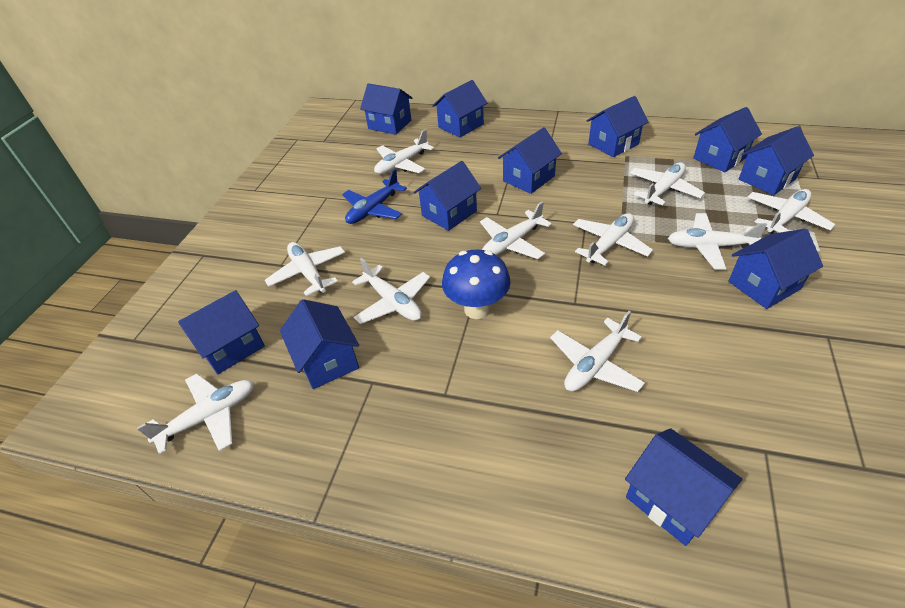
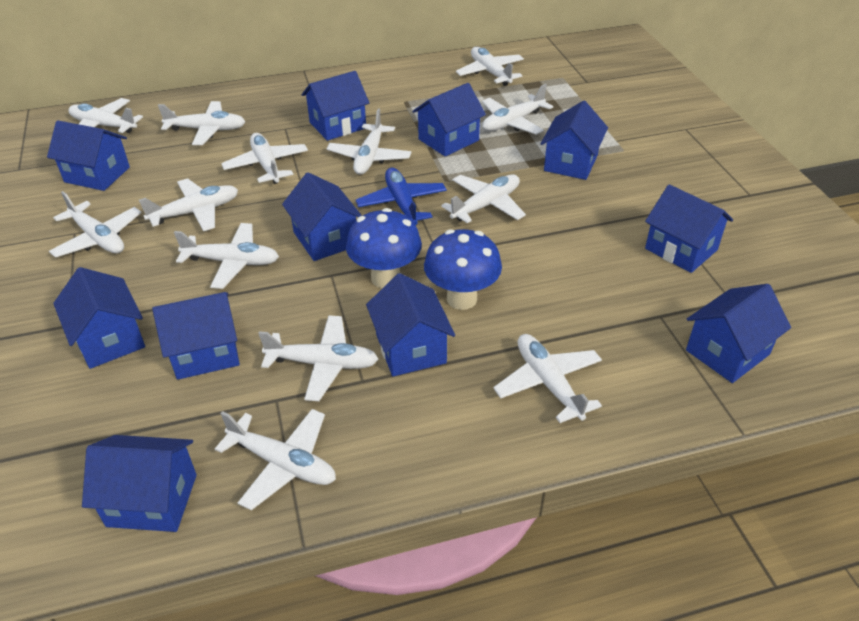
blue mushroom: 1 -> 2
white plane: 10 -> 13

